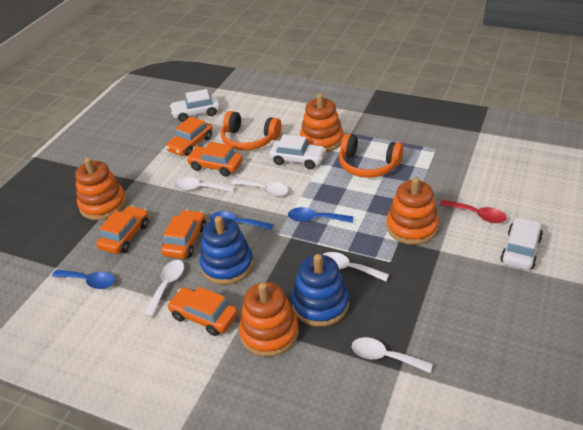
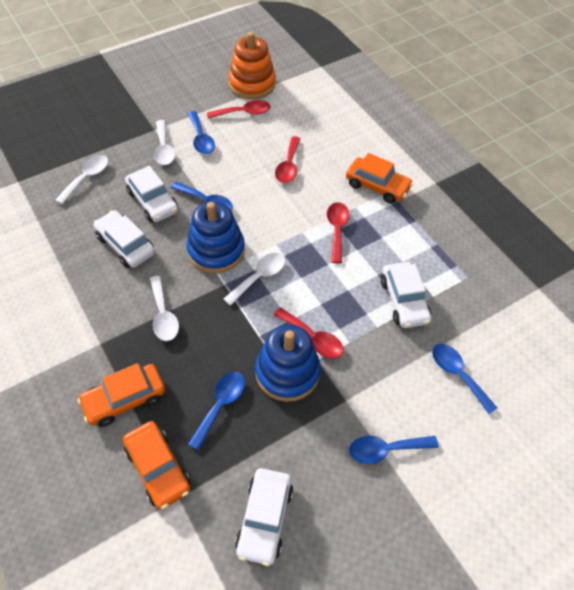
blue spoon: 3 -> 5
orange car: 5 -> 3
orange headphones: 2 -> 0
orange stacking toy: 4 -> 1
red spoon: 1 -> 4
white car: 3 -> 4
white spoon: 5 -> 4

